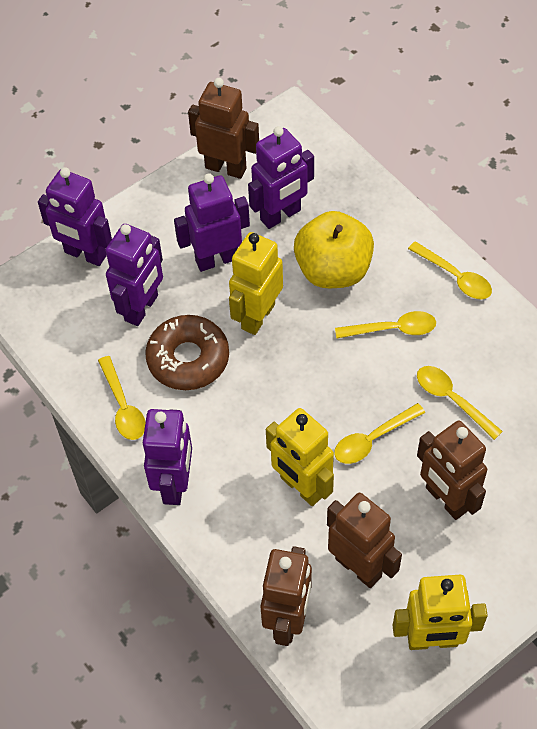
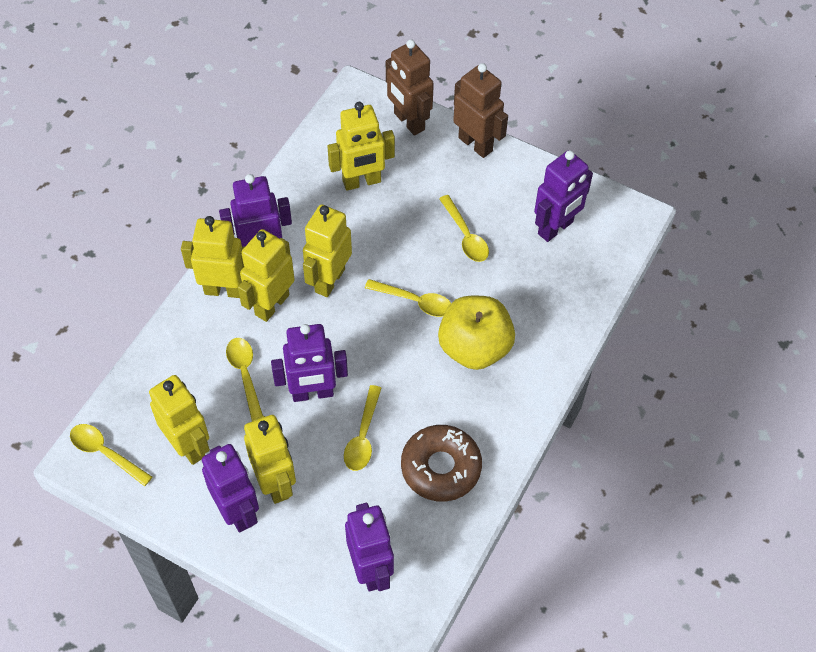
brown robot: 4 -> 2
yellow robot: 3 -> 6

